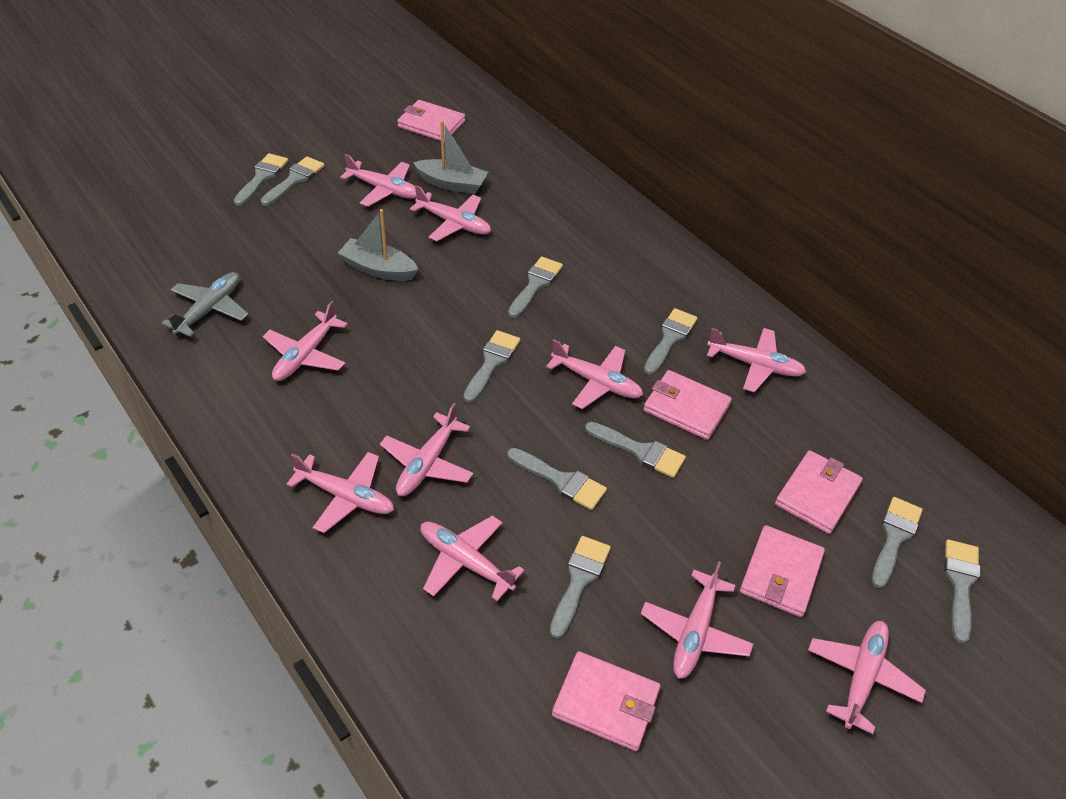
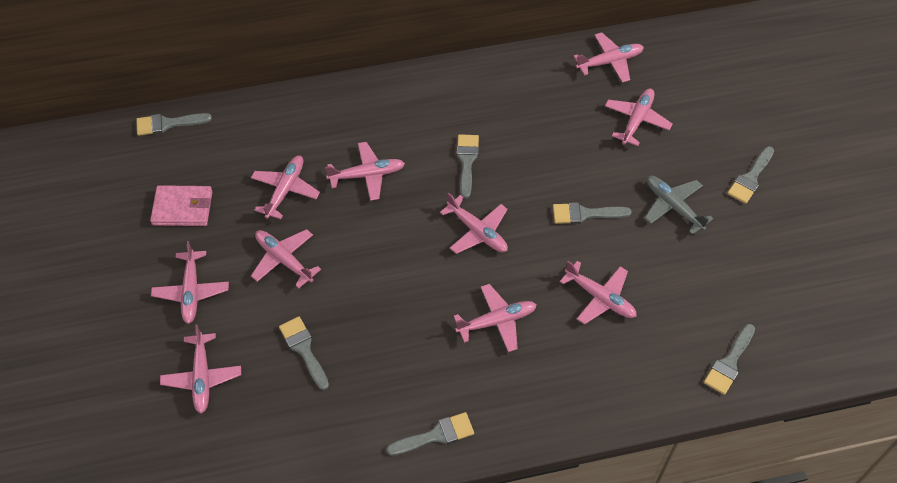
grey boat: 2 -> 0
grey brush: 10 -> 7
pink wallet: 5 -> 1

